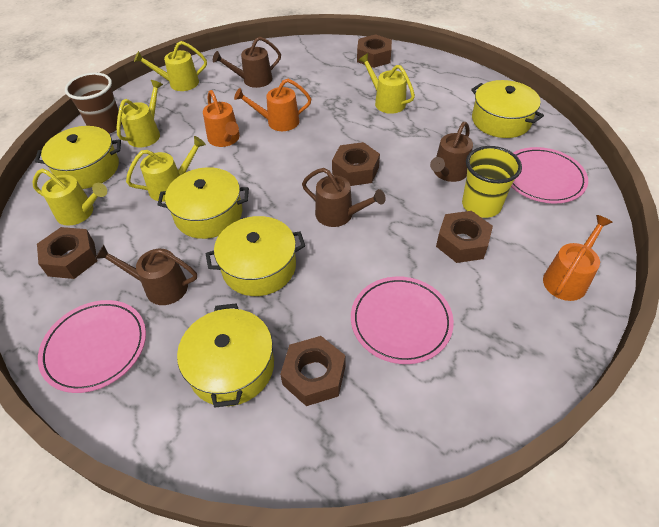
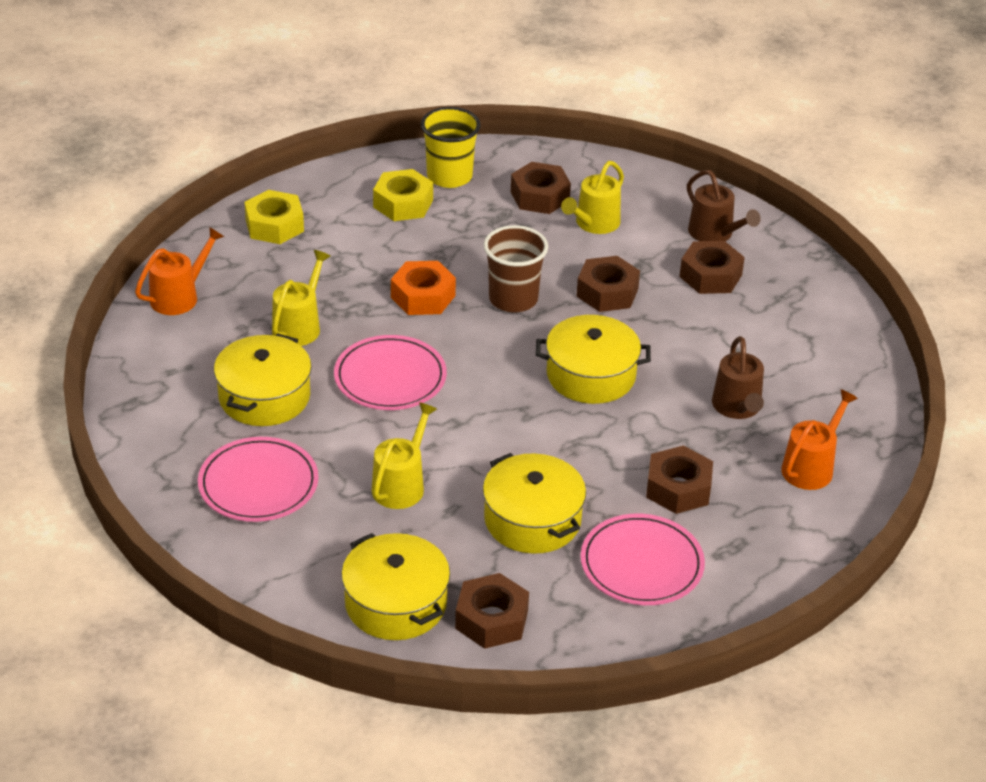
brown watering can: 4 -> 2
orange nut: 0 -> 1
orange watering can: 3 -> 2
yellow nut: 0 -> 2
yellow pot: 5 -> 4
yellow watering can: 5 -> 3

